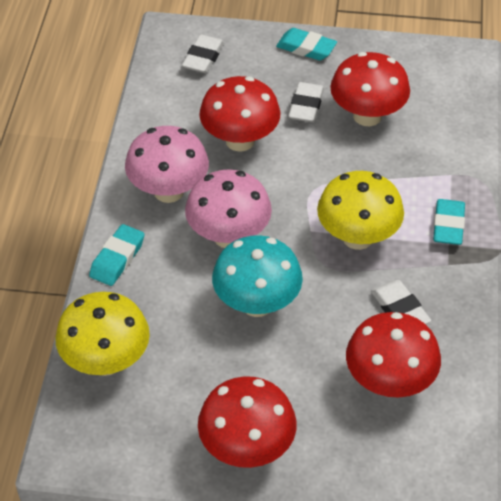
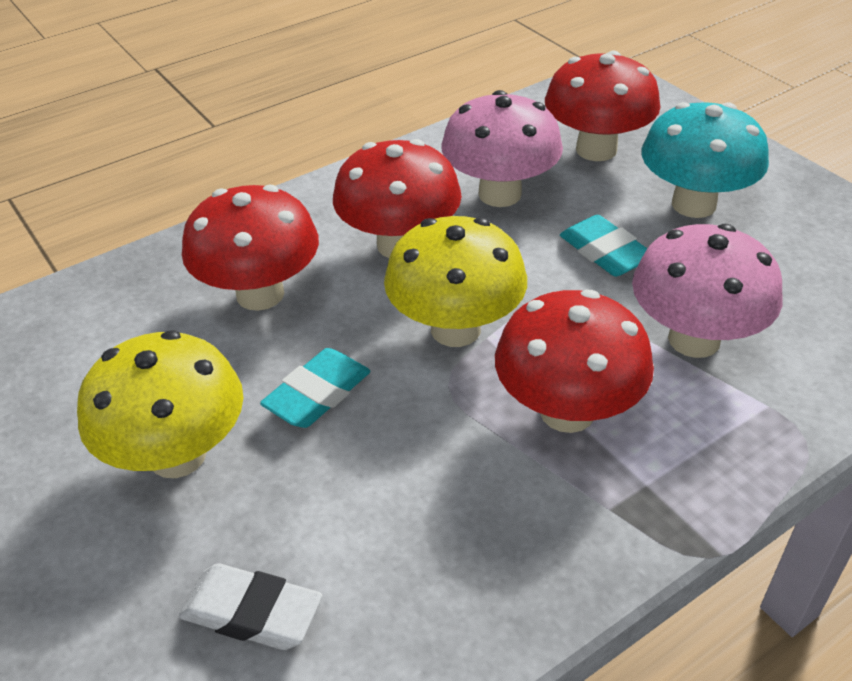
turquoise eraser: 3 -> 2
white eraser: 3 -> 1

